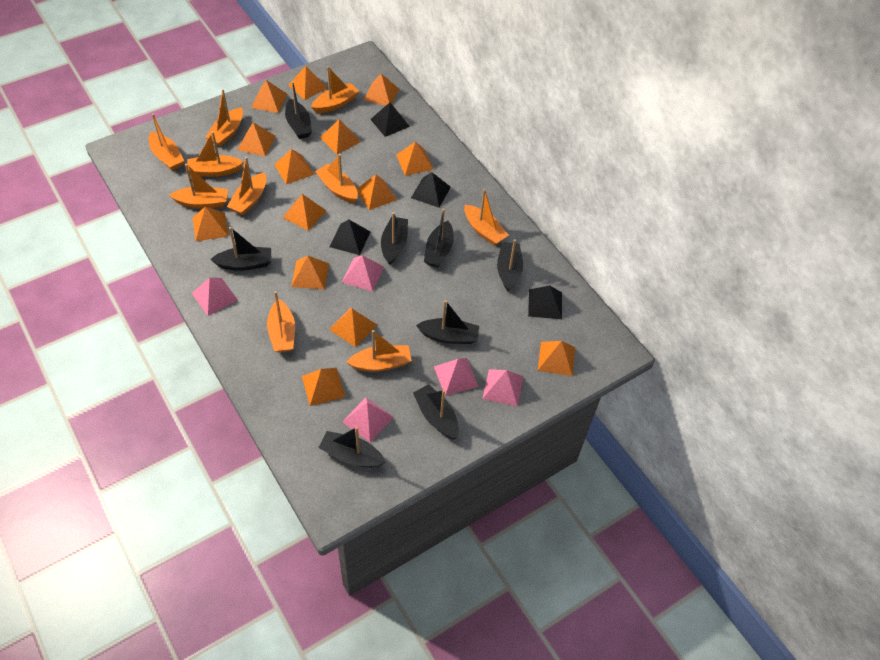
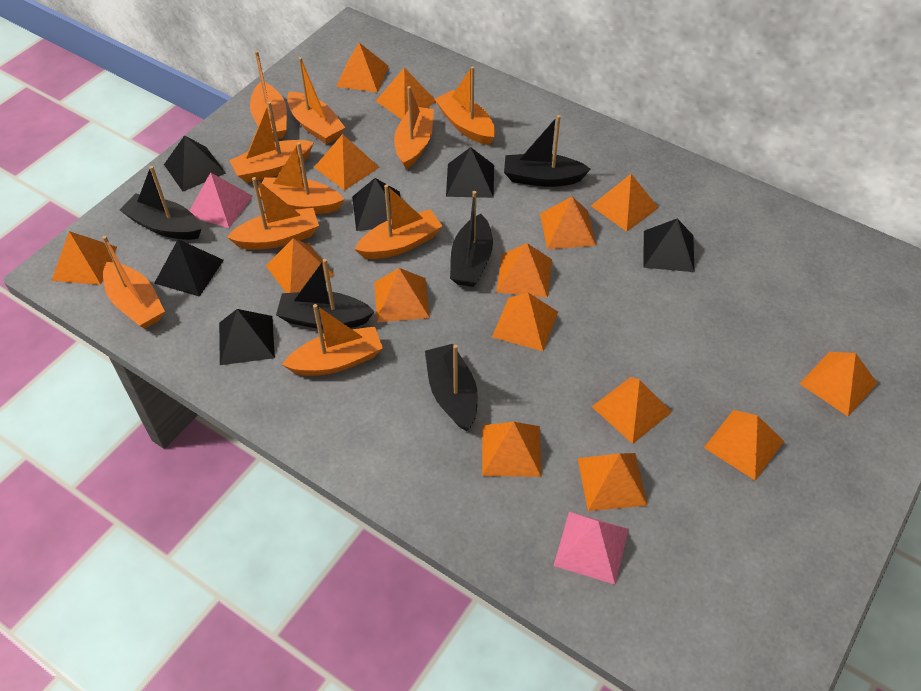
black boat: 8 -> 5
black pyramid: 4 -> 6
orange pyramid: 14 -> 15
pink pyramid: 5 -> 2

